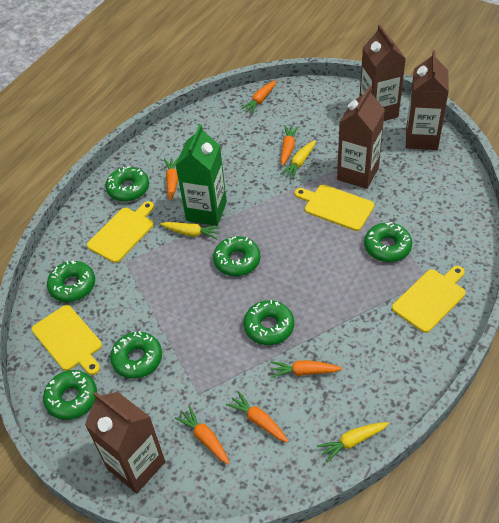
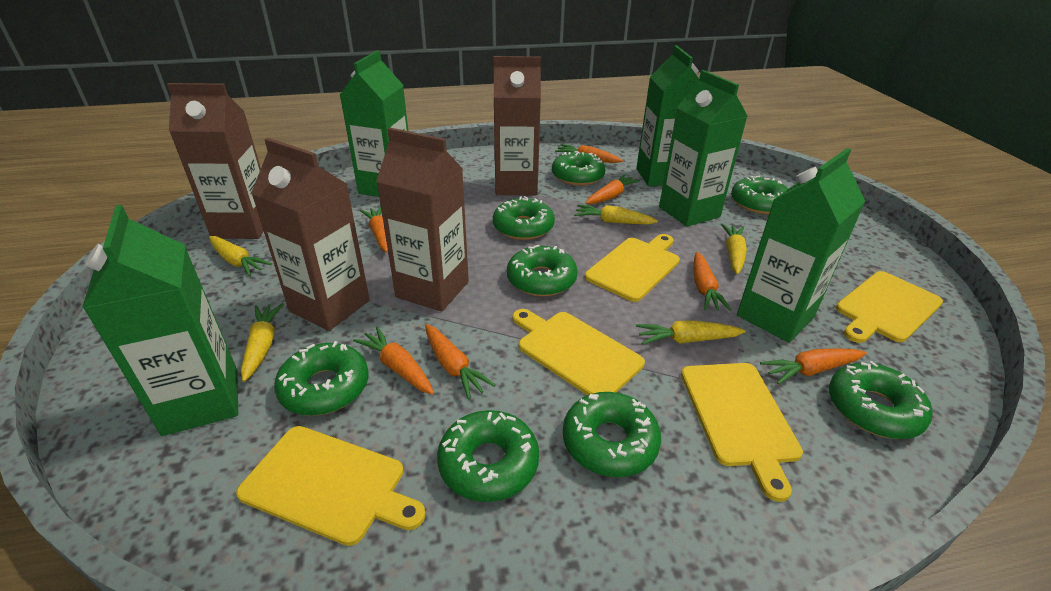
green carton: 1 -> 5
green donut: 7 -> 8
orange carrot: 6 -> 7
yellow carrot: 3 -> 5
yellow cutting board: 4 -> 5

